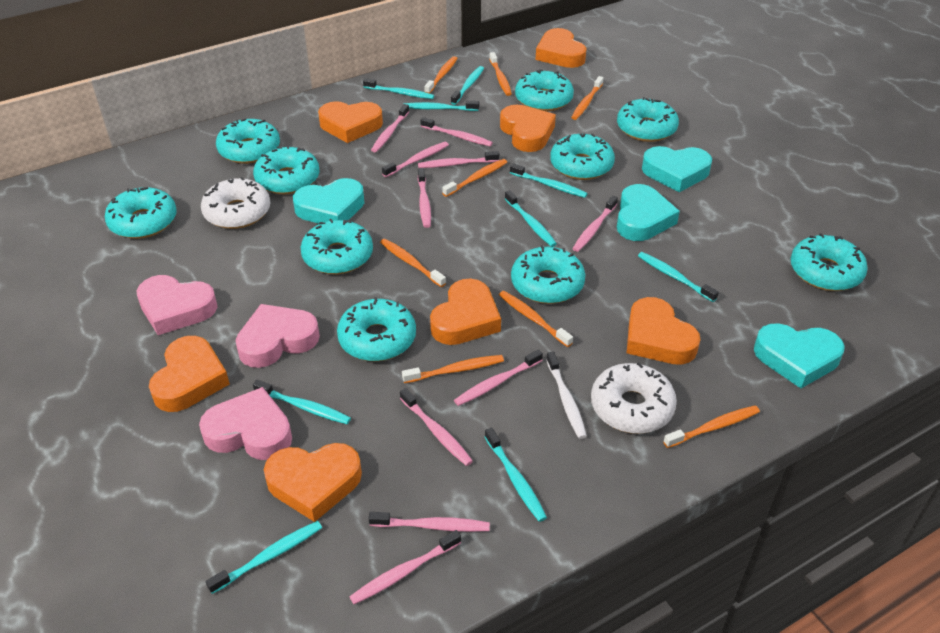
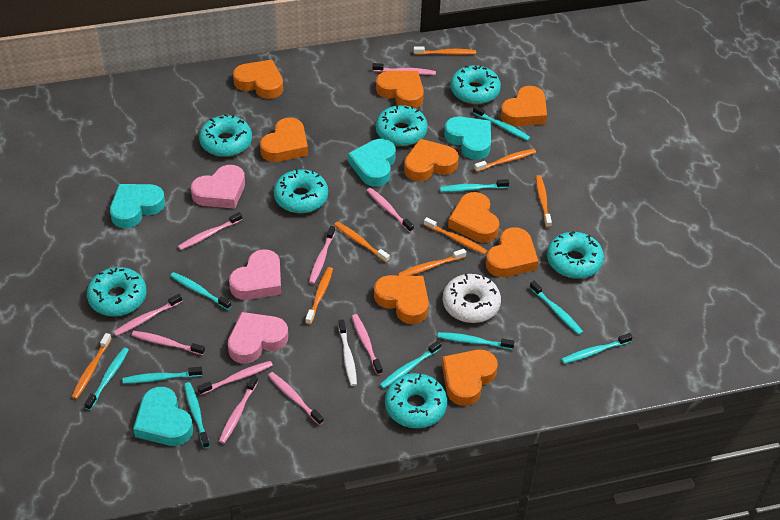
orange heart: 7 -> 9
turquoise donut: 10 -> 7
turquoise toothbrush: 9 -> 10
white donut: 2 -> 1

